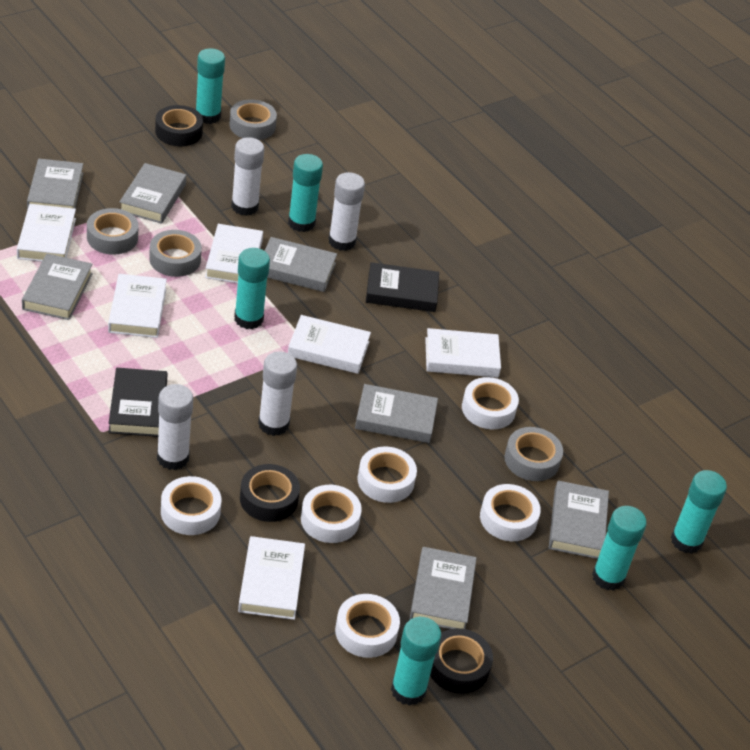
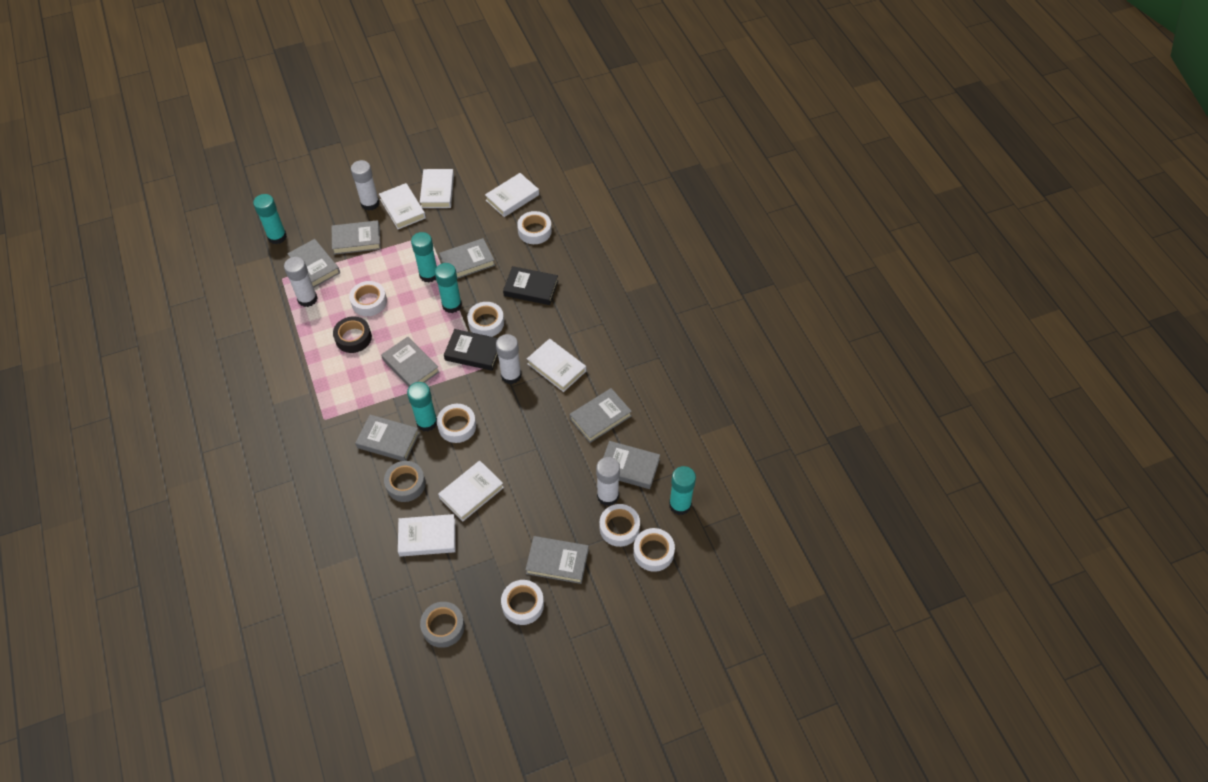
black tape: 3 -> 1
grey book: 7 -> 8
grey tape: 4 -> 2
turquoise glue stick: 6 -> 5
white tape: 6 -> 7

